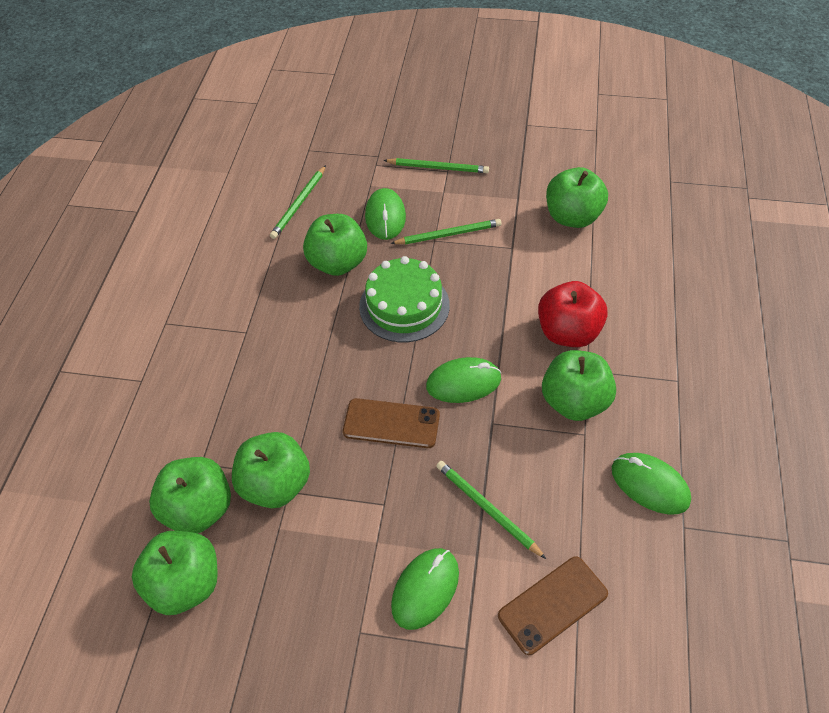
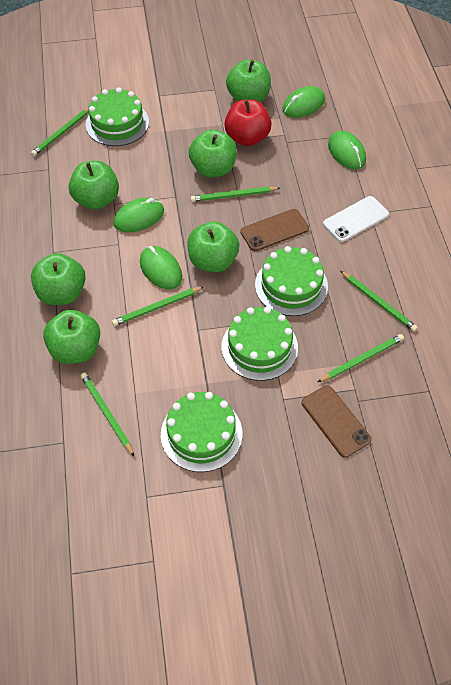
green cake: 1 -> 4
green pencil: 4 -> 6
white phone: 0 -> 1

